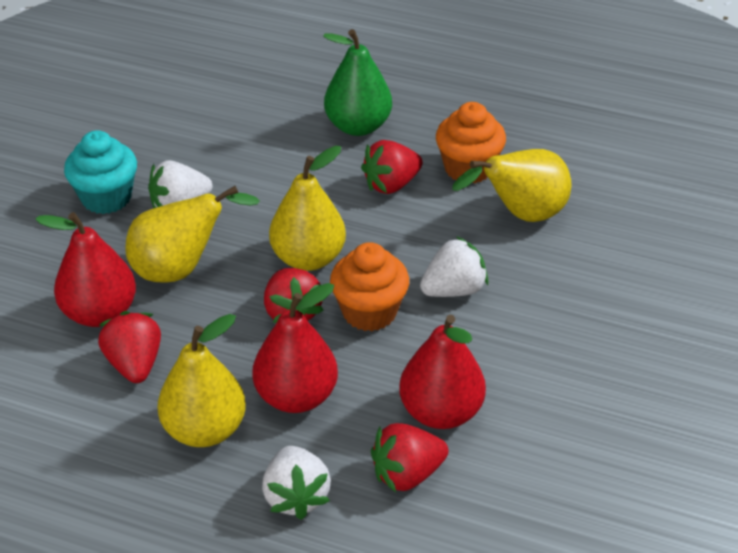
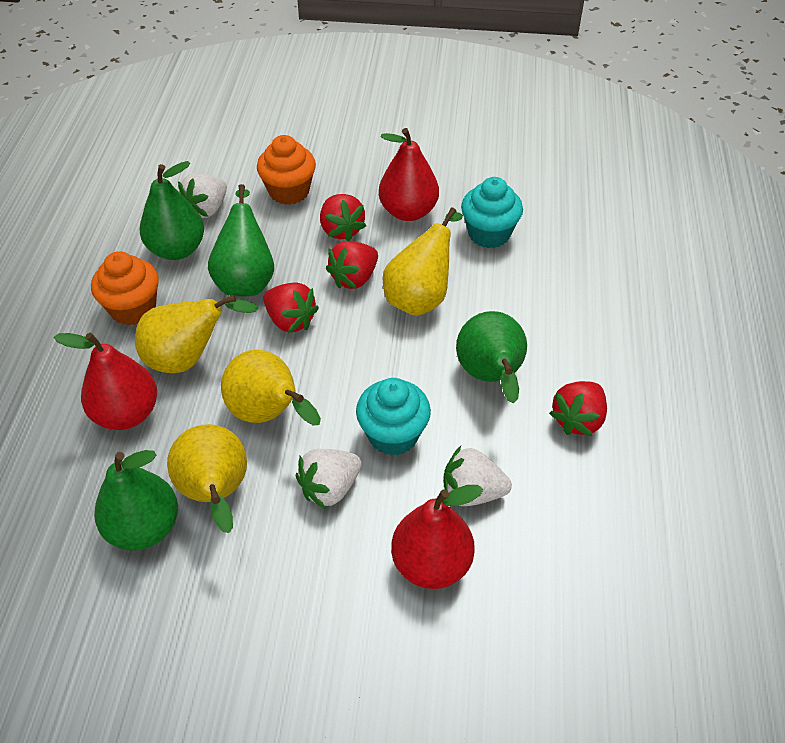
green pear: 1 -> 4
turquoise cupcake: 1 -> 2

